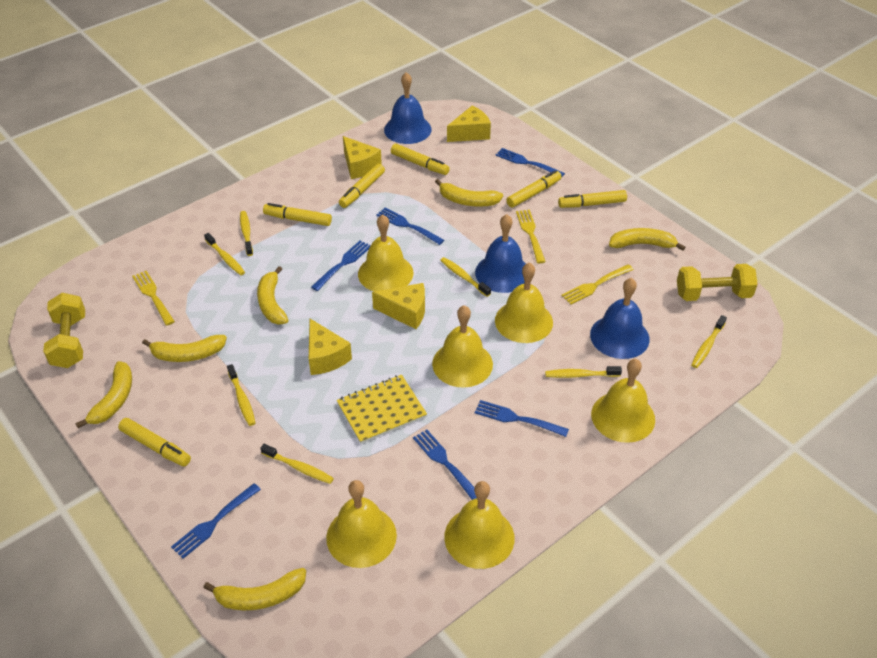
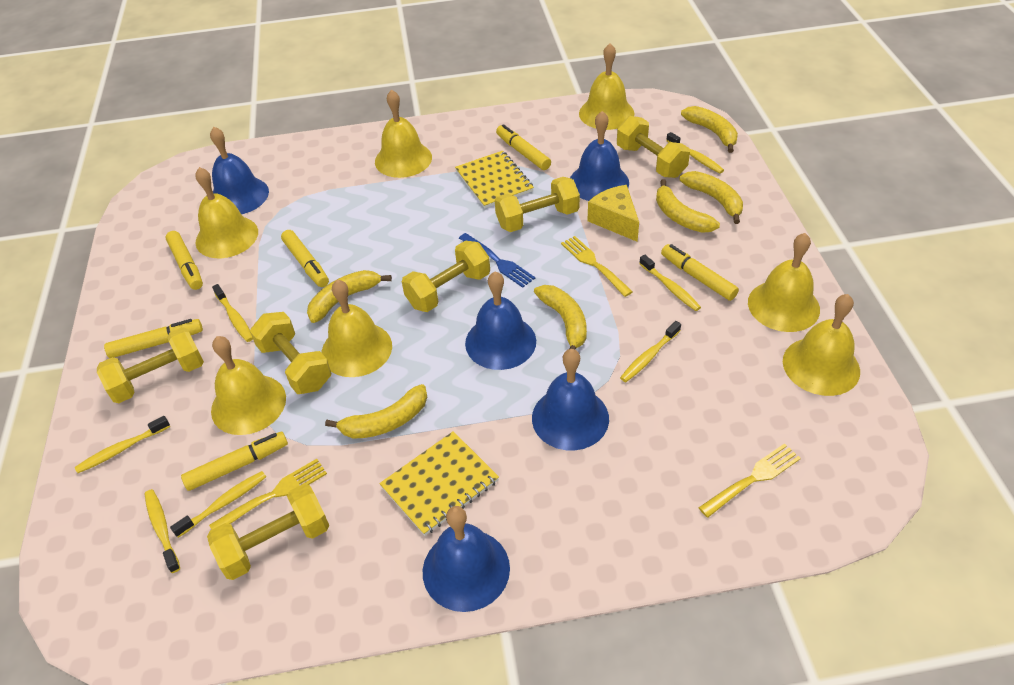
blue bell: 3 -> 5
blue fork: 6 -> 1
yellow bell: 6 -> 7
yellow cheese: 4 -> 1
yellow dumbbell: 2 -> 6
yellow notebook: 1 -> 2

